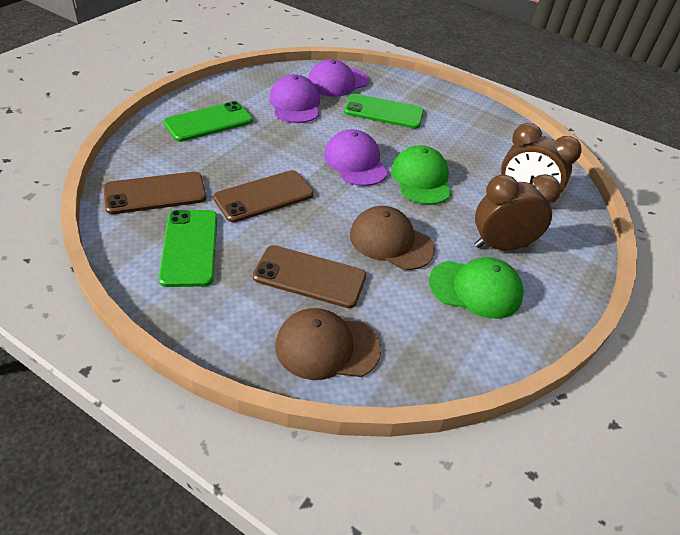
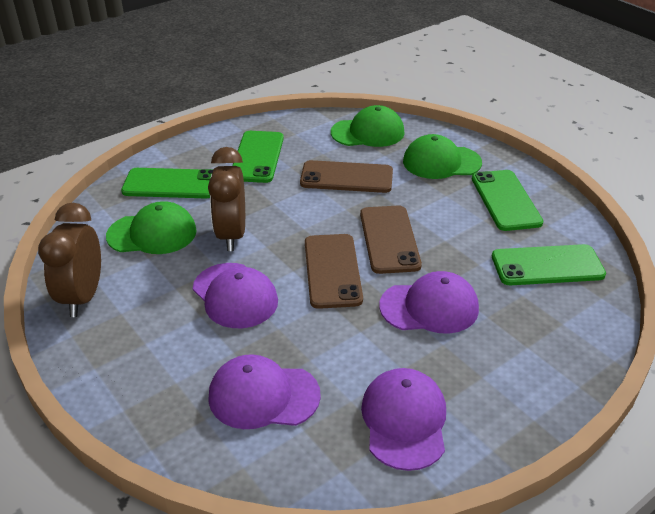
brown cap: 2 -> 0
green cap: 2 -> 3
green phone: 3 -> 4
purple cap: 3 -> 4

